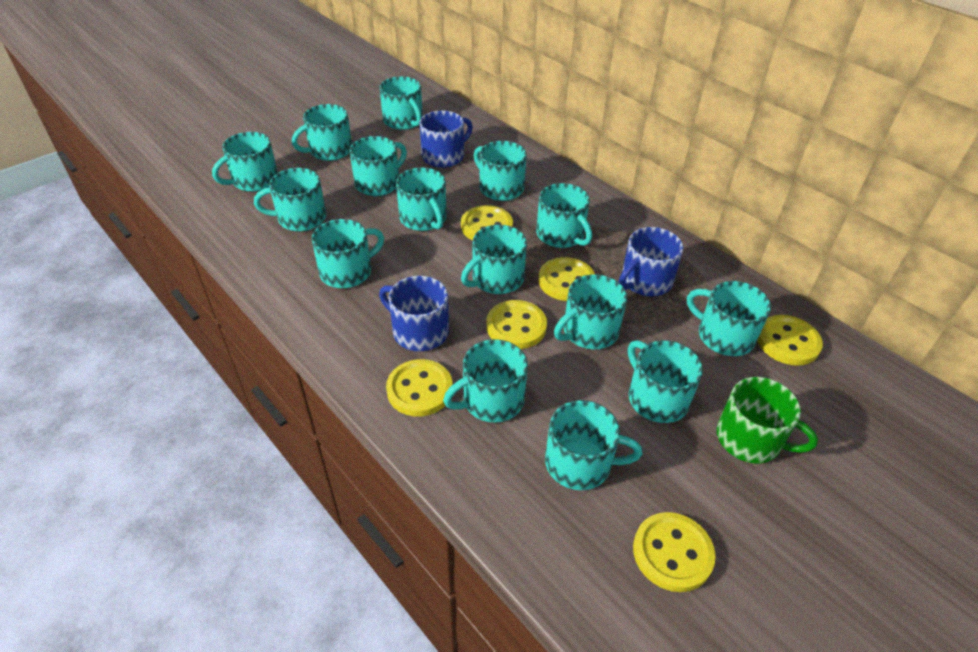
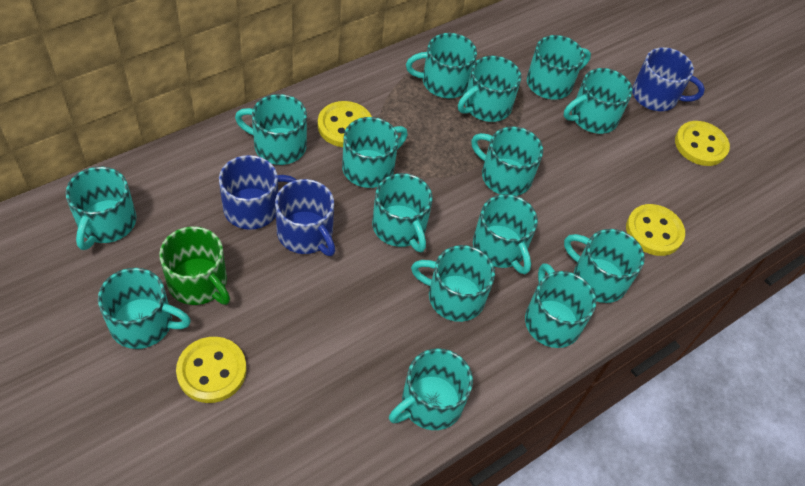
yellow button: 6 -> 4

